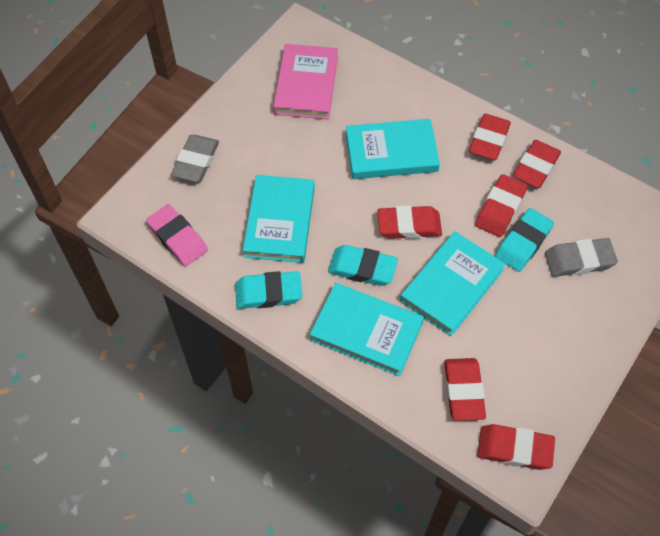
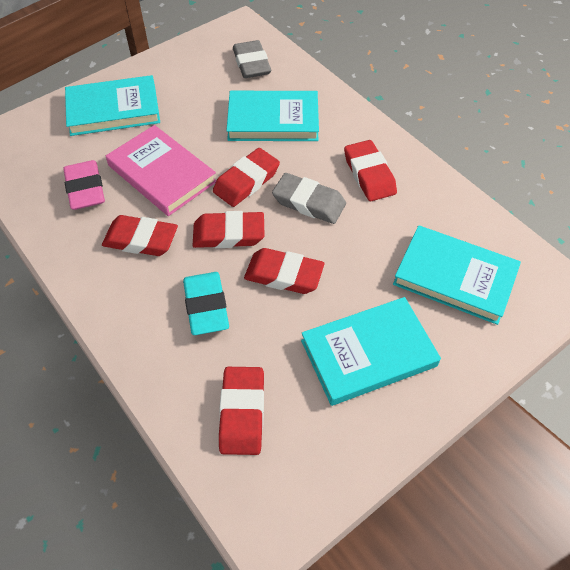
turquoise eraser: 3 -> 1

